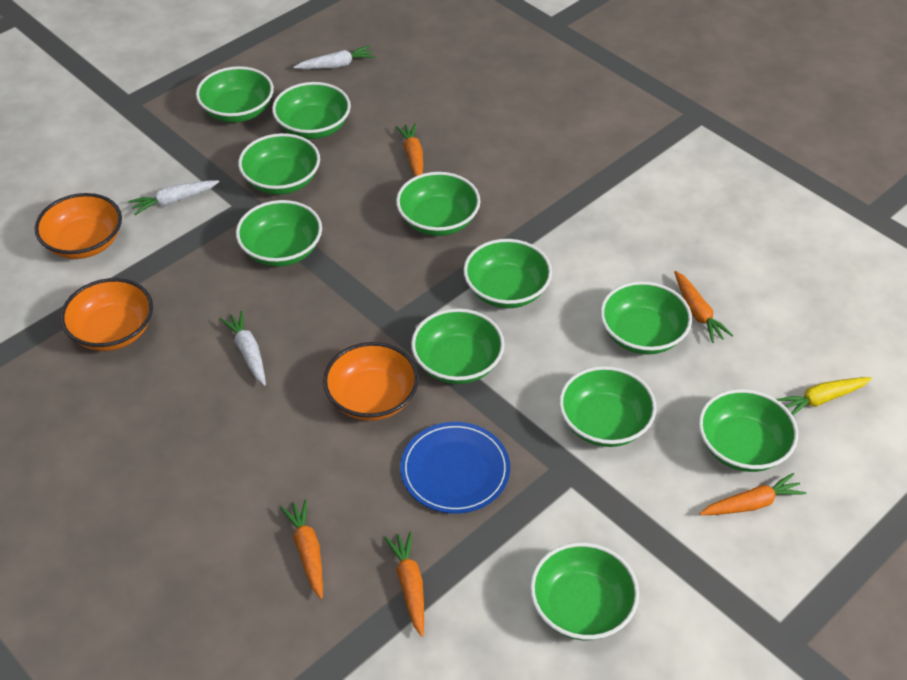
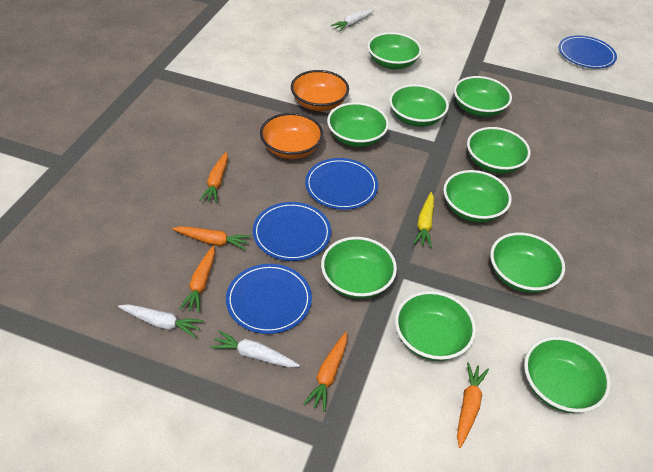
blue plate: 1 -> 4
green bowl: 11 -> 10
orange bowl: 3 -> 2

